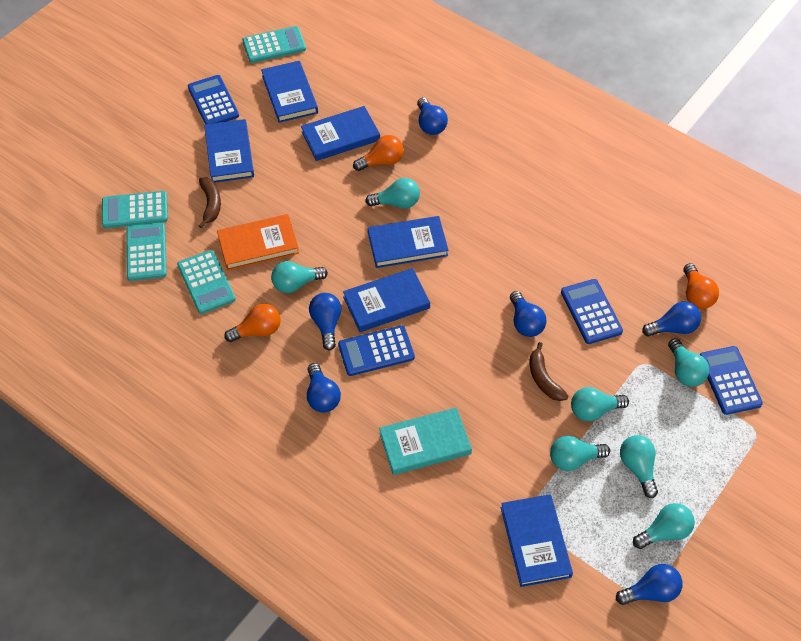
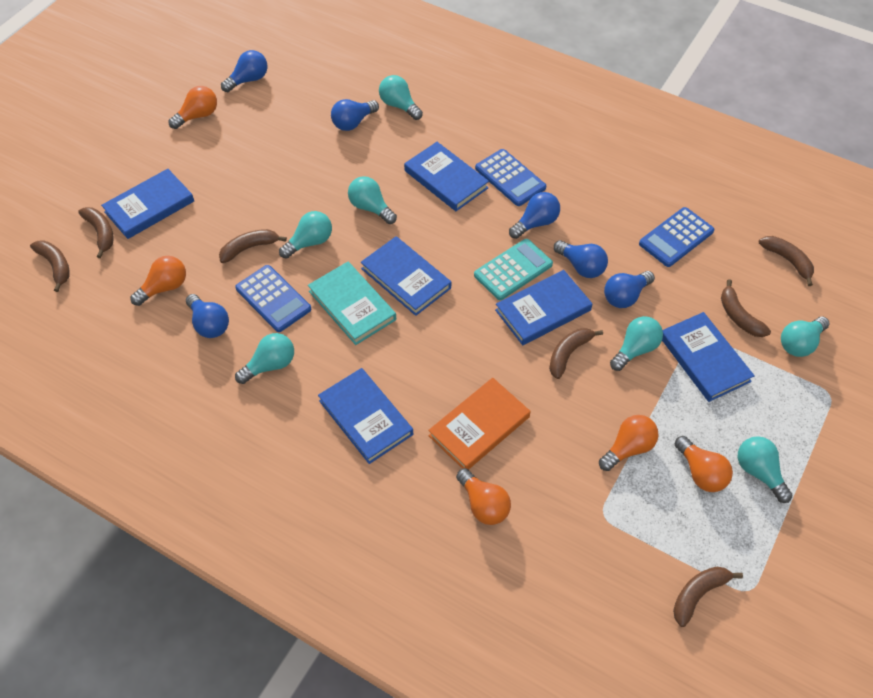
blue calculator: 4 -> 3
brown banana: 2 -> 7
orange light bulb: 3 -> 5
turquoise calculator: 4 -> 1

